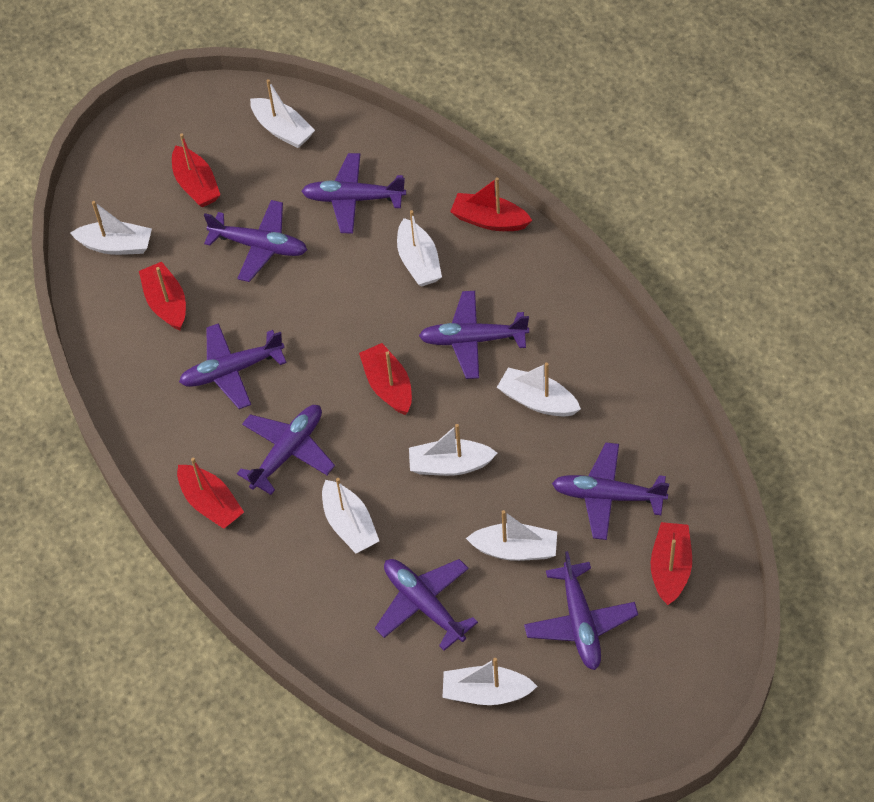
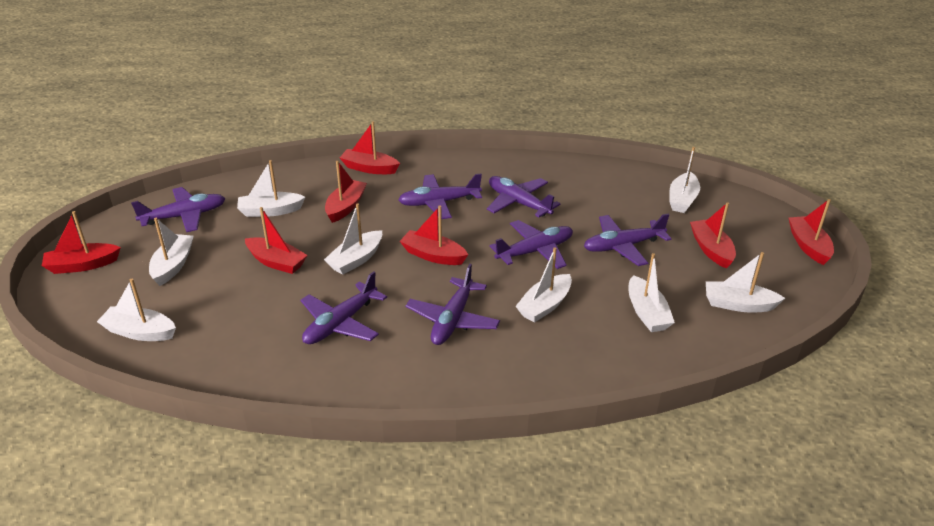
purple plane: 8 -> 7
red boat: 6 -> 7

